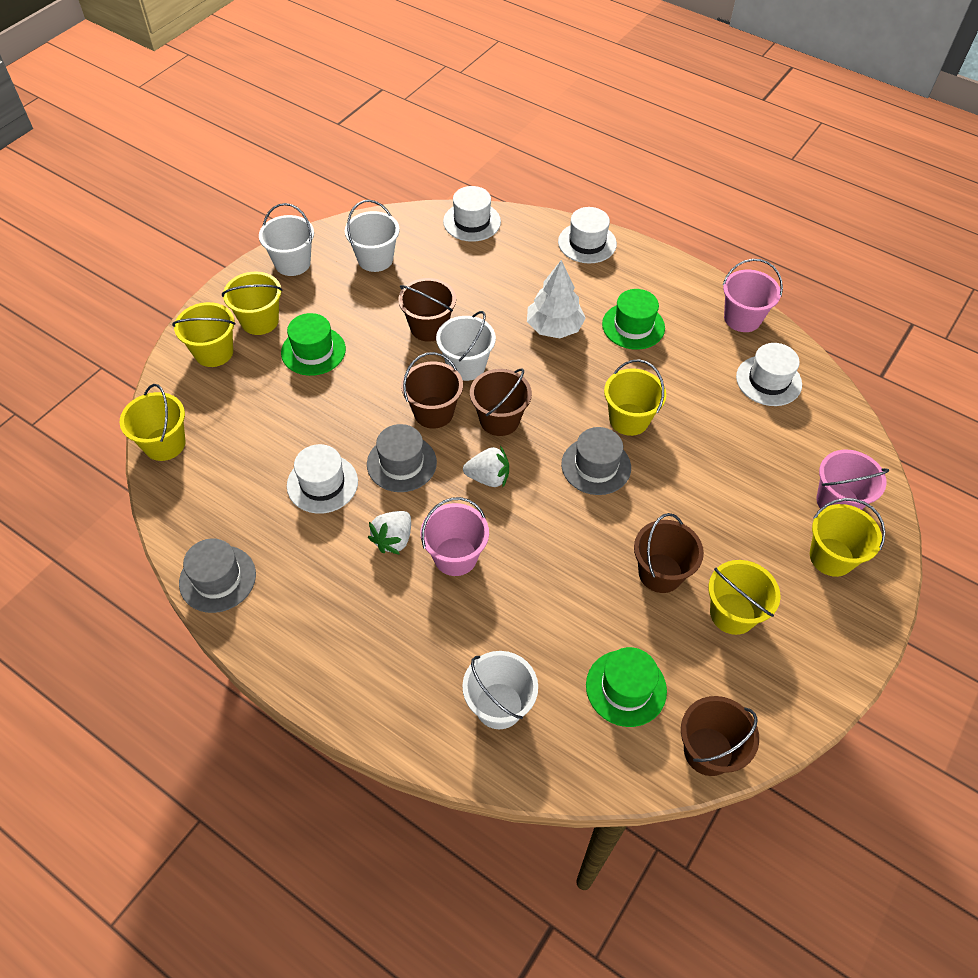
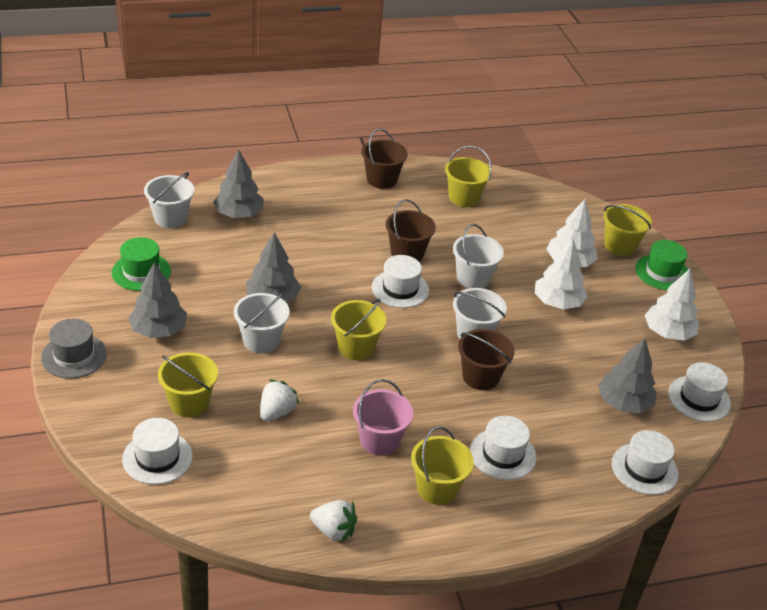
brown bucket: 5 -> 3
green hat: 3 -> 2
grey hat: 3 -> 1
grey tree: 0 -> 4
pink bucket: 3 -> 1
white hat: 4 -> 5
white tree: 1 -> 3
yellow bucket: 6 -> 5

